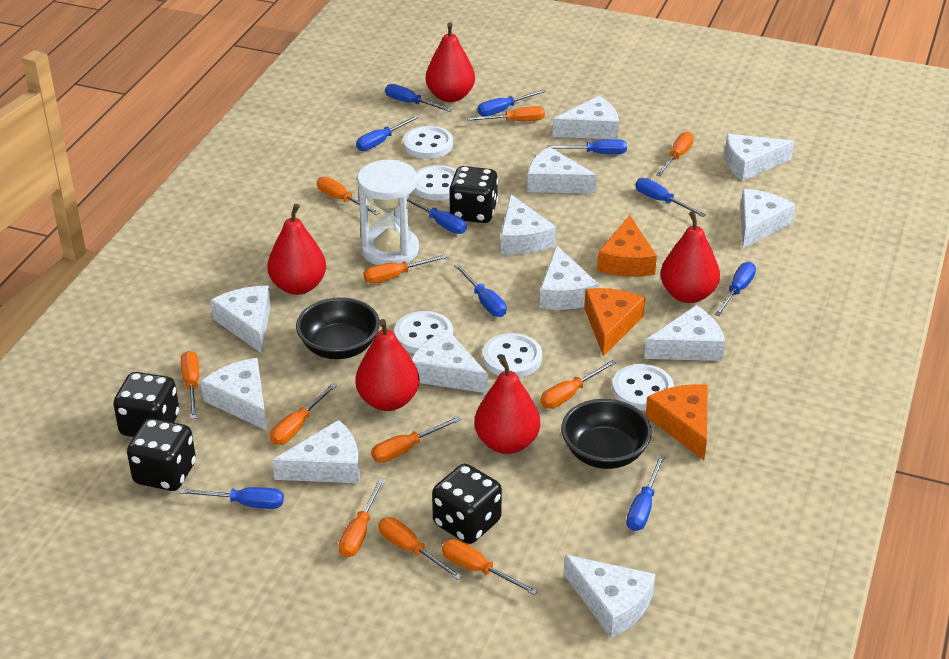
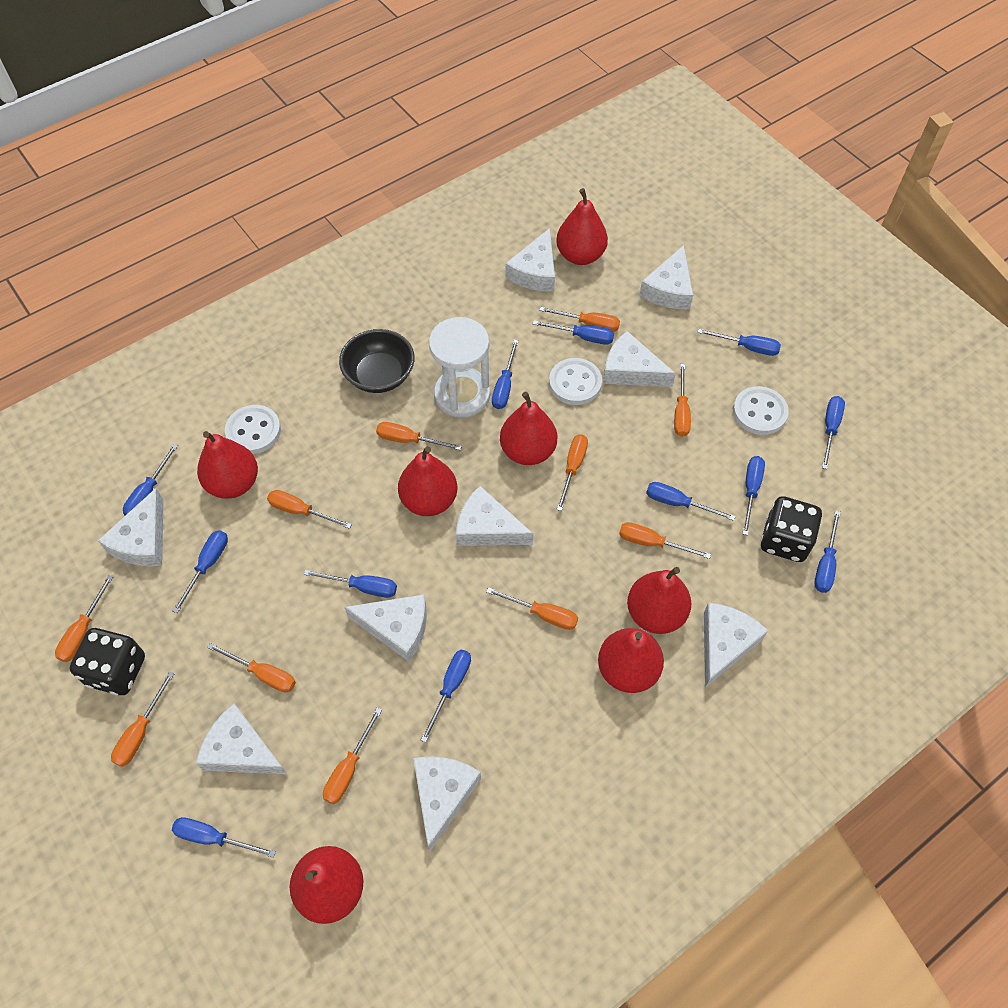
black bowl: 2 -> 1
black dice: 4 -> 2
blue screwdriver: 10 -> 12
orange cheese: 3 -> 0
red pear: 5 -> 7
white button: 5 -> 3
white cheese: 12 -> 9

